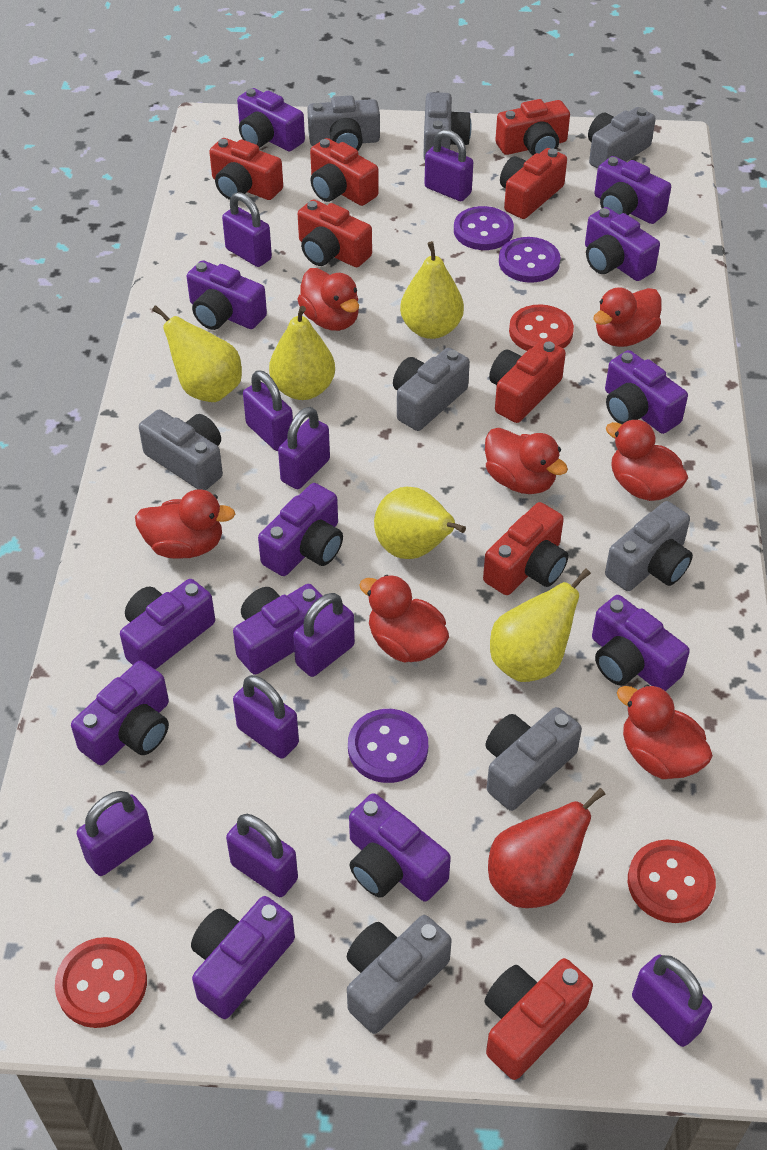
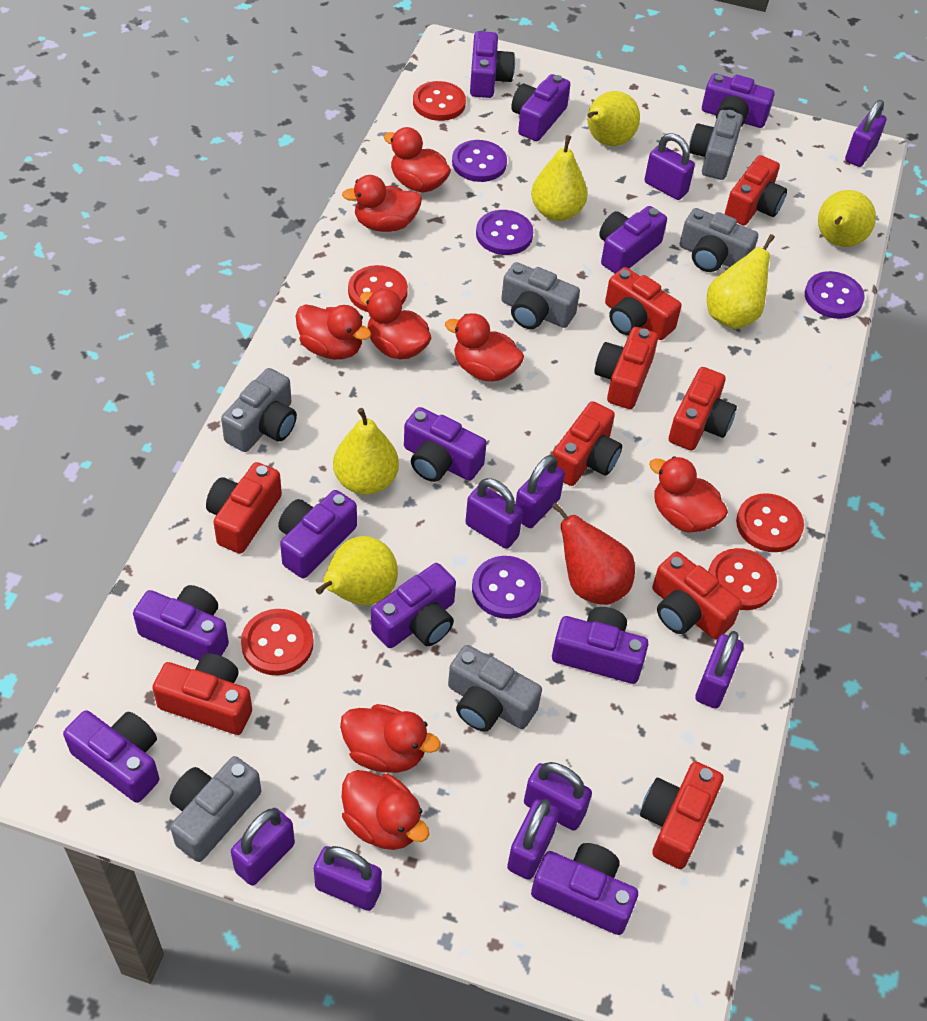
grey camera: 8 -> 6
purple button: 3 -> 4
purple camera: 12 -> 11
red button: 3 -> 5
red camera: 8 -> 9
red duck: 7 -> 8
yellow pear: 5 -> 6

